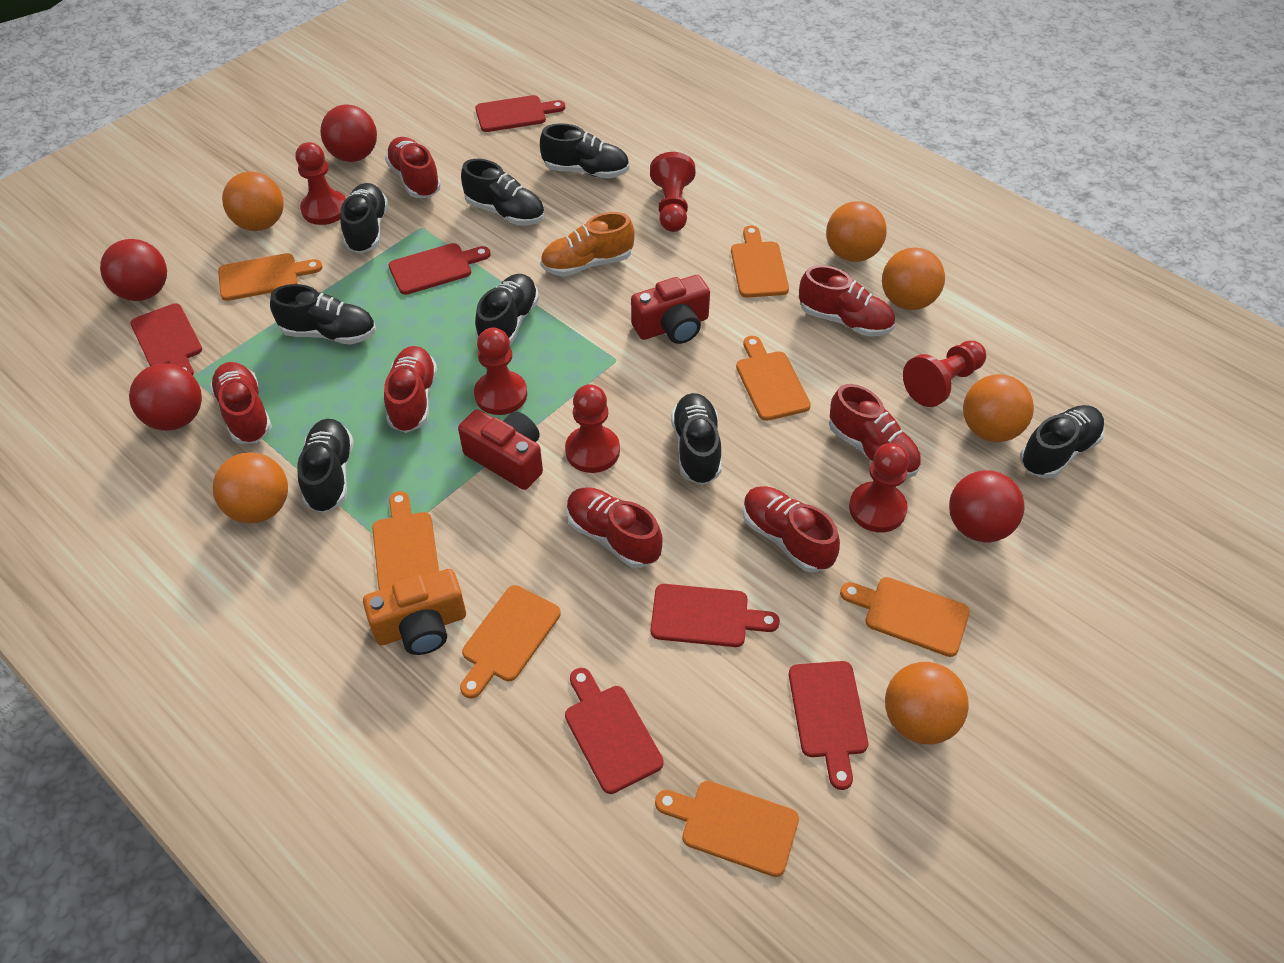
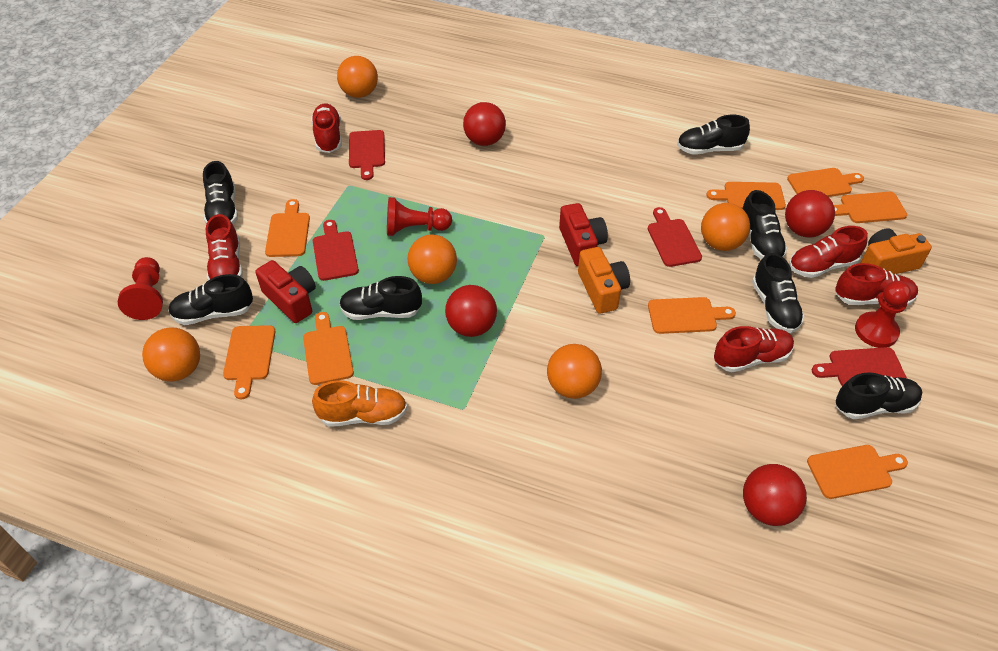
black shoe: 8 -> 7
orange ball: 6 -> 5
orange camera: 1 -> 2
orange cutting board: 7 -> 8
red cutting board: 6 -> 4
red pawn: 6 -> 3
red shoe: 7 -> 5

